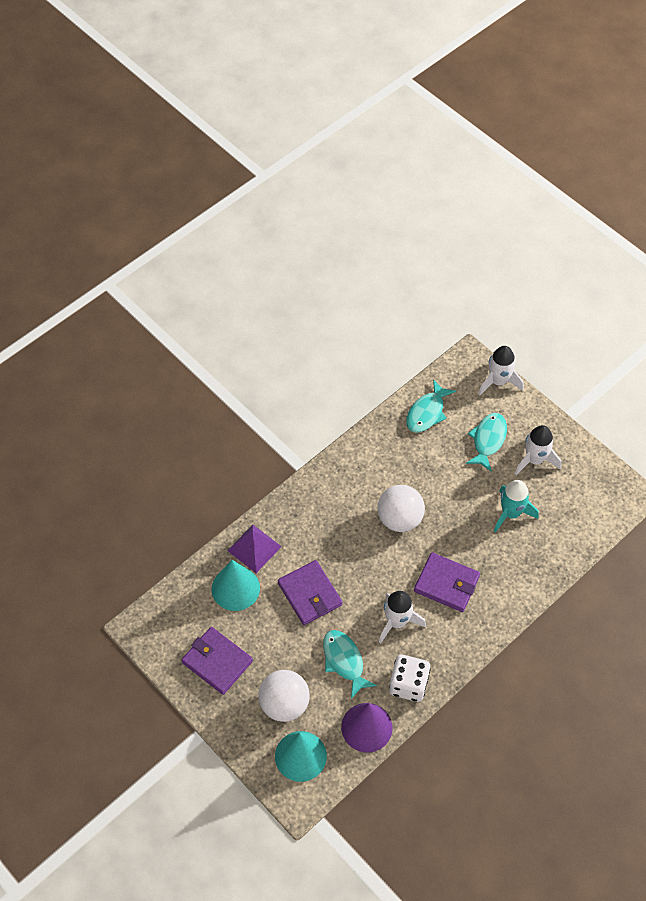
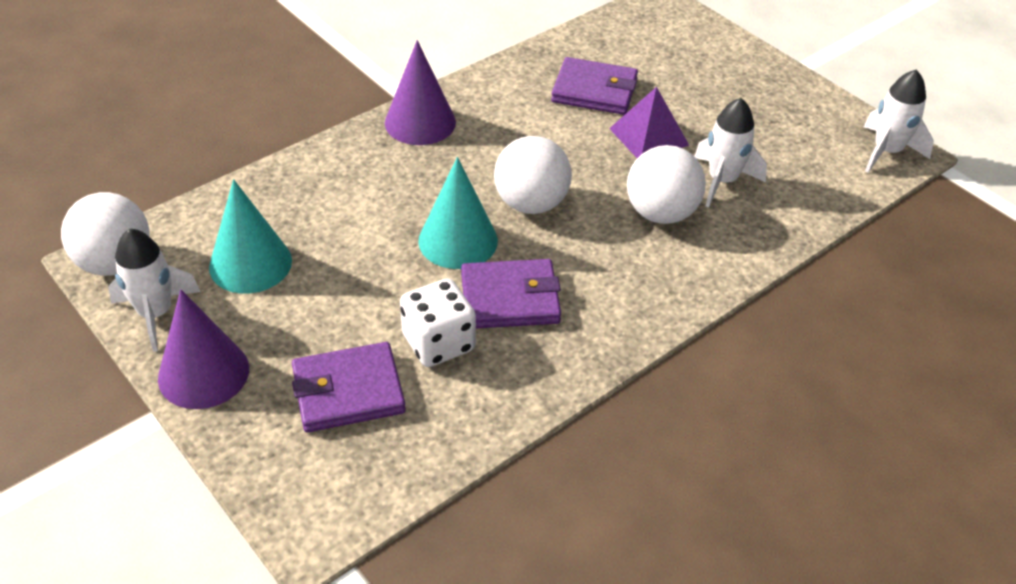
purple cone: 1 -> 2
turquoise fish: 3 -> 0
turquoise rocket: 1 -> 0
white ball: 2 -> 3

